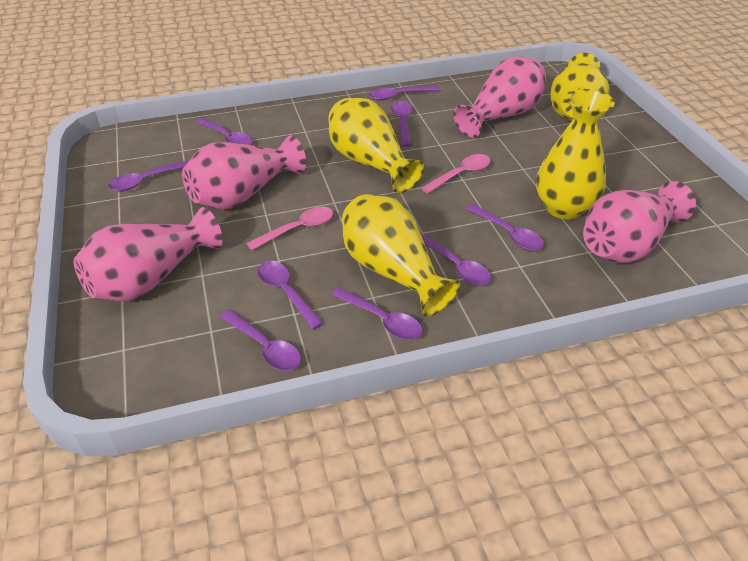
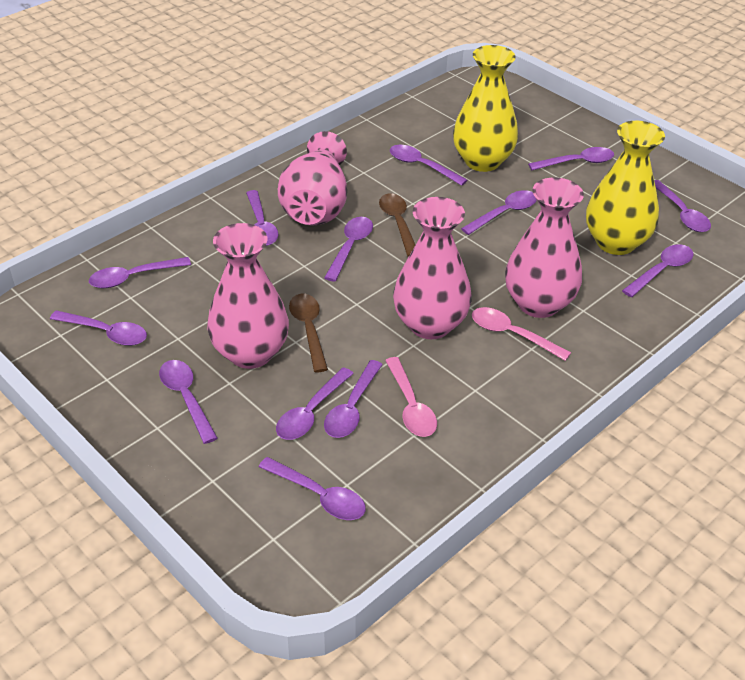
brown spoon: 0 -> 2
purple spoon: 9 -> 13
yellow vase: 4 -> 2

